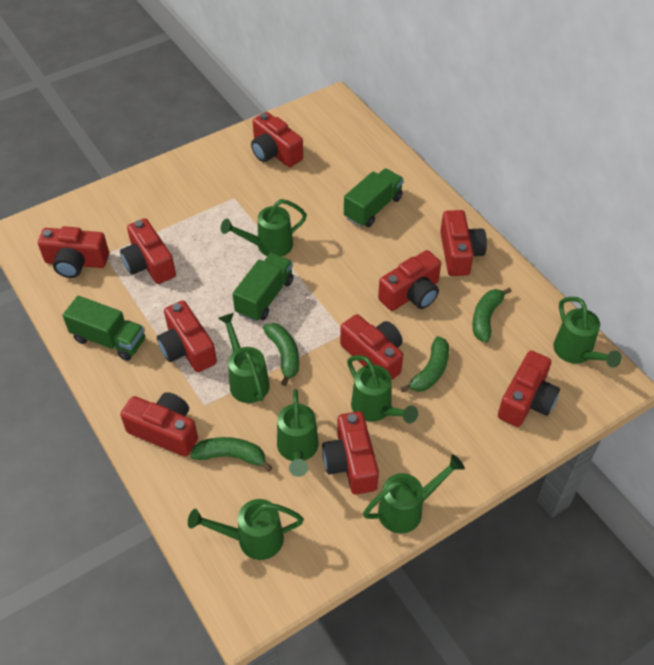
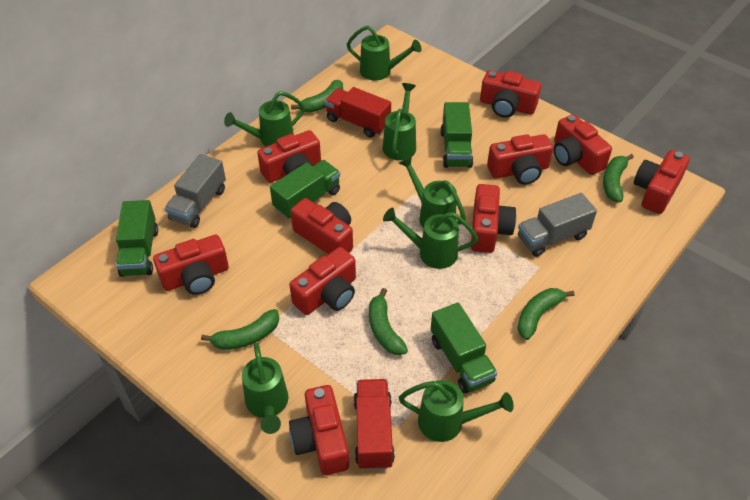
green banana: 4 -> 5
green truck: 3 -> 4
grey truck: 0 -> 2
red truck: 0 -> 2

